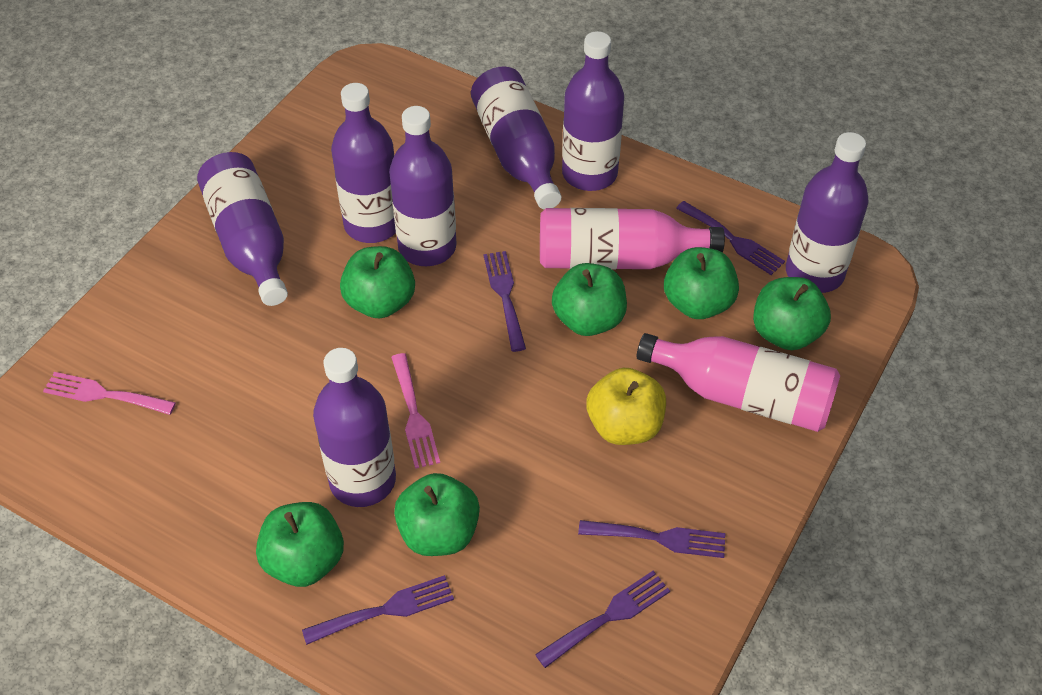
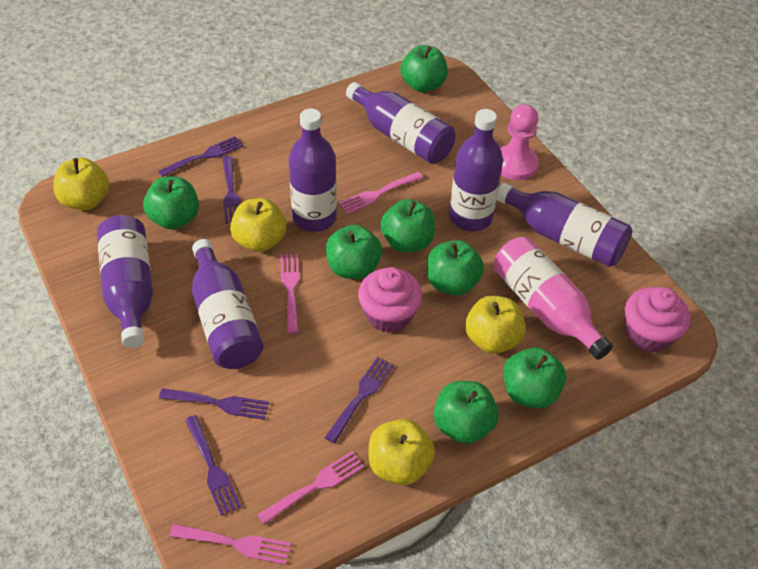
green apple: 6 -> 7
pink bottle: 2 -> 1
pink cupcake: 0 -> 2
pink fork: 2 -> 4
pink pawn: 0 -> 1
purple bottle: 7 -> 6
yellow apple: 1 -> 4

